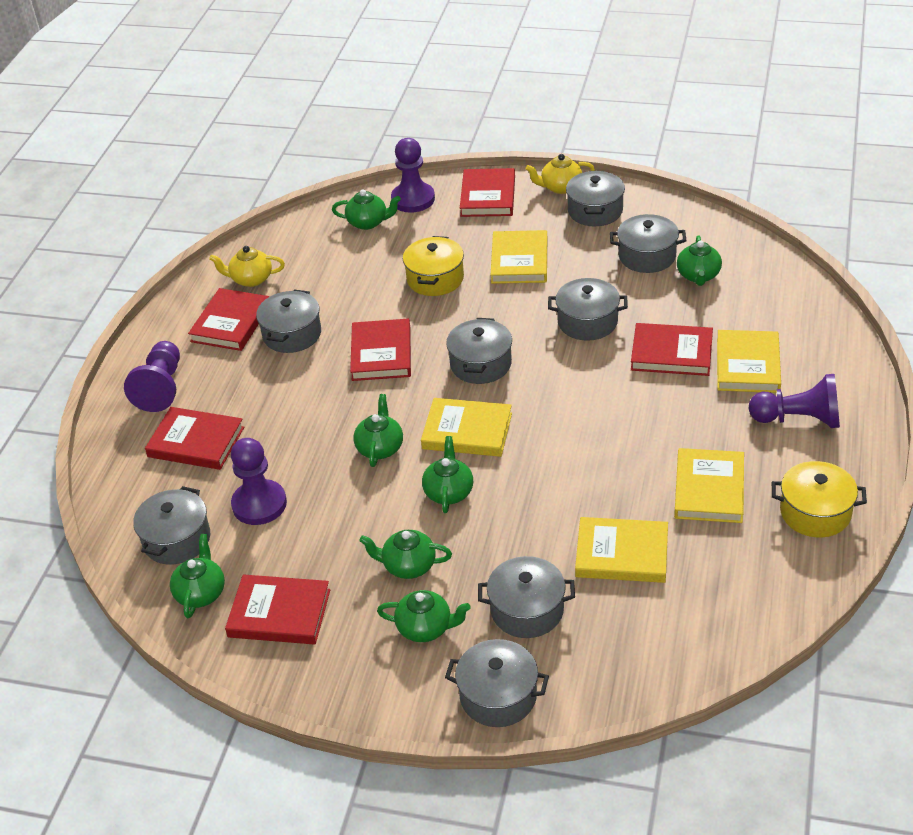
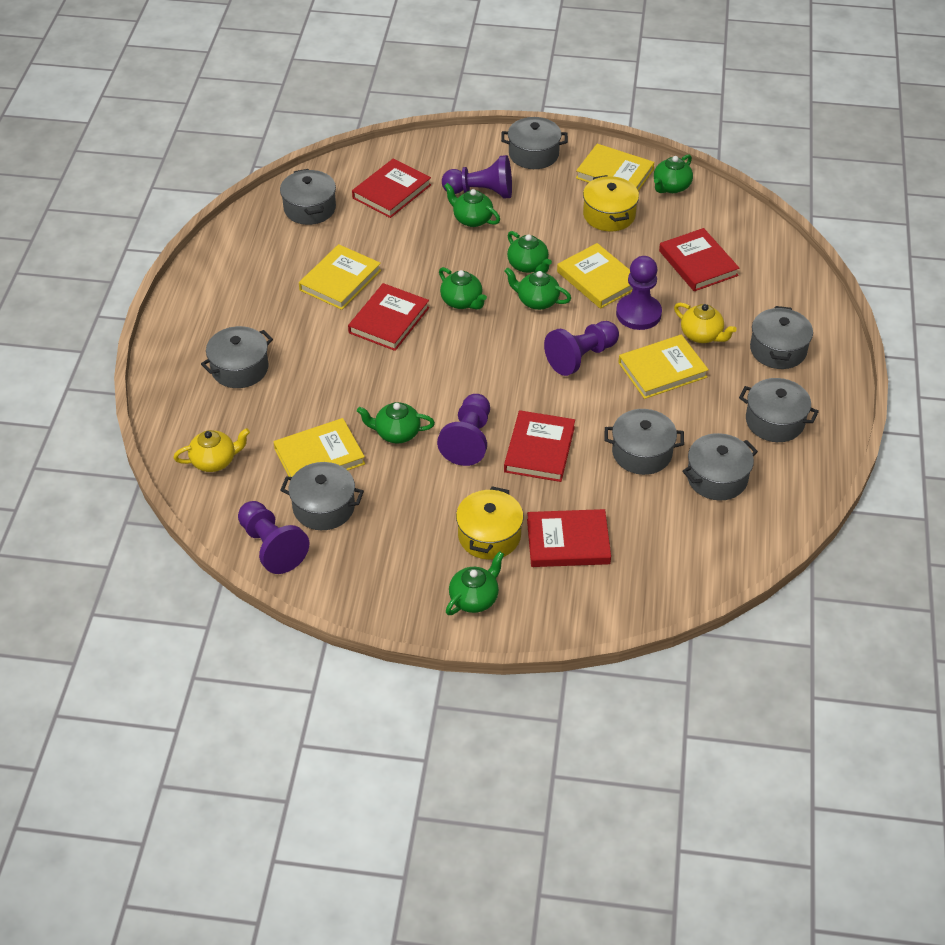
purple pawn: 4 -> 5
red book: 6 -> 5

